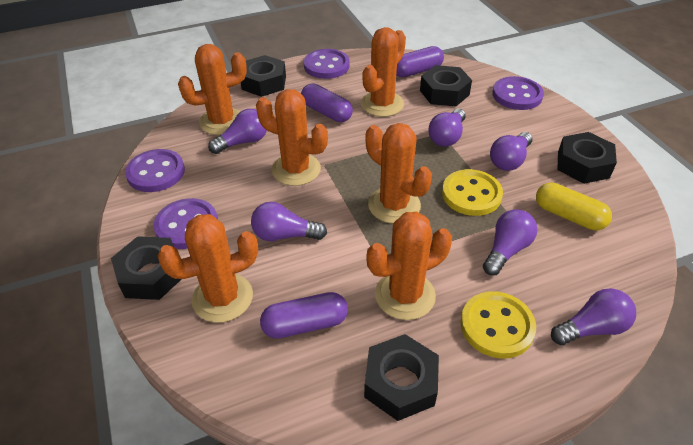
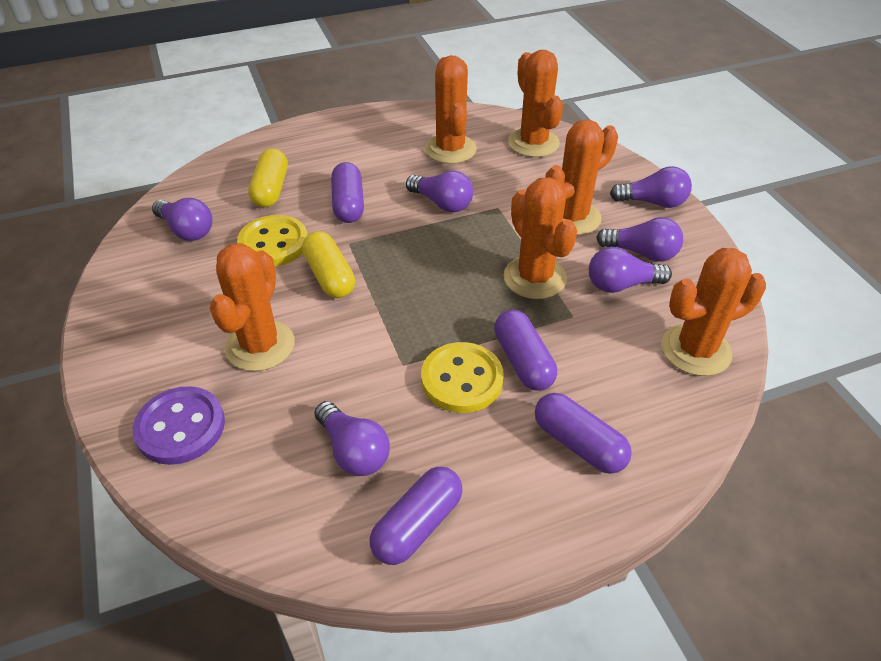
black nut: 5 -> 0
purple button: 4 -> 1
purple capsule: 3 -> 4
yellow capsule: 1 -> 2

